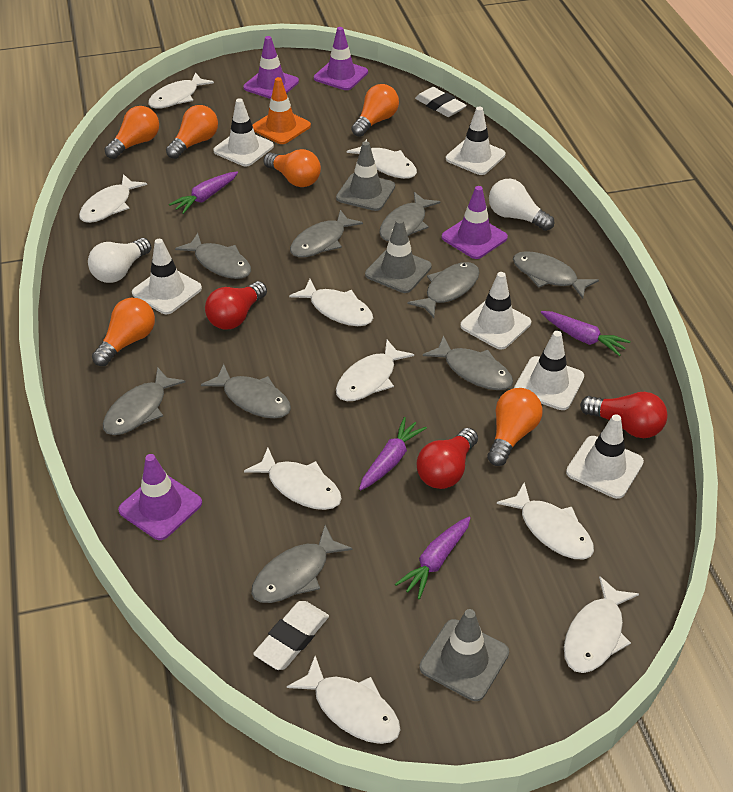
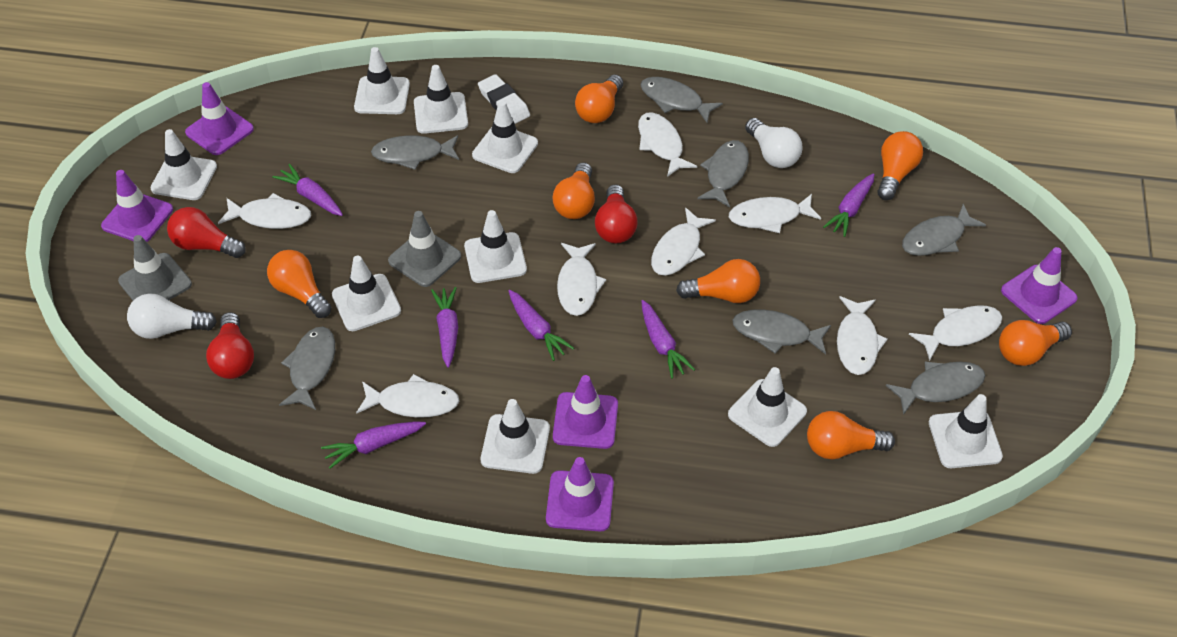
grey fish: 9 -> 7
grey traffic cone: 3 -> 2
orange light bulb: 6 -> 7
orange traffic cone: 1 -> 0
purple carrot: 4 -> 6
purple traffic cone: 4 -> 5
white eraser: 2 -> 1
white fish: 9 -> 8
white traffic cone: 6 -> 9

